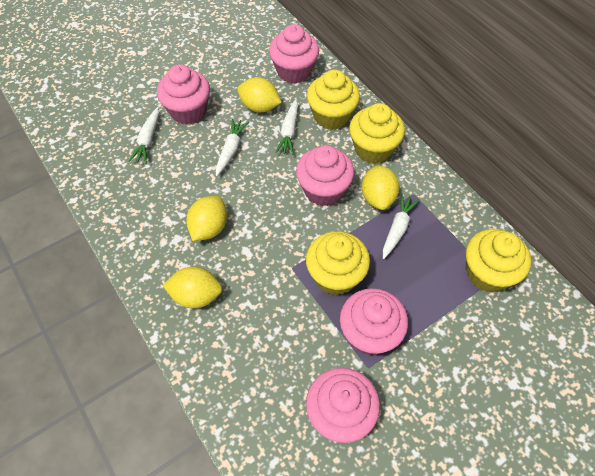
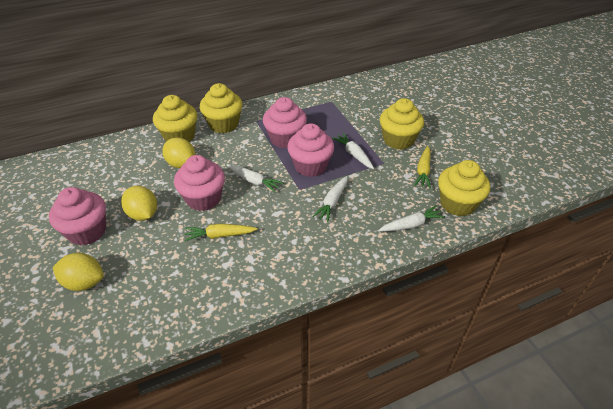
pink cupcake: 5 -> 4
yellow carrot: 0 -> 2
yellow lemon: 4 -> 3

